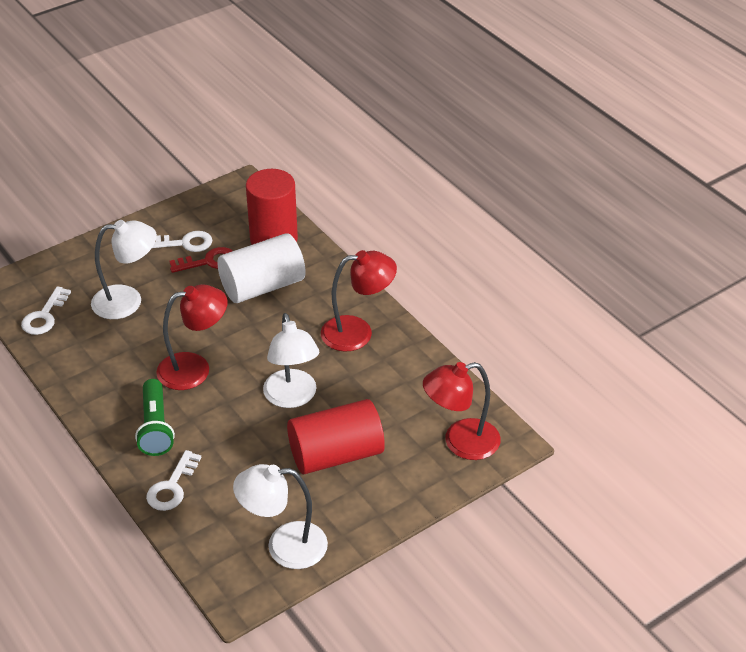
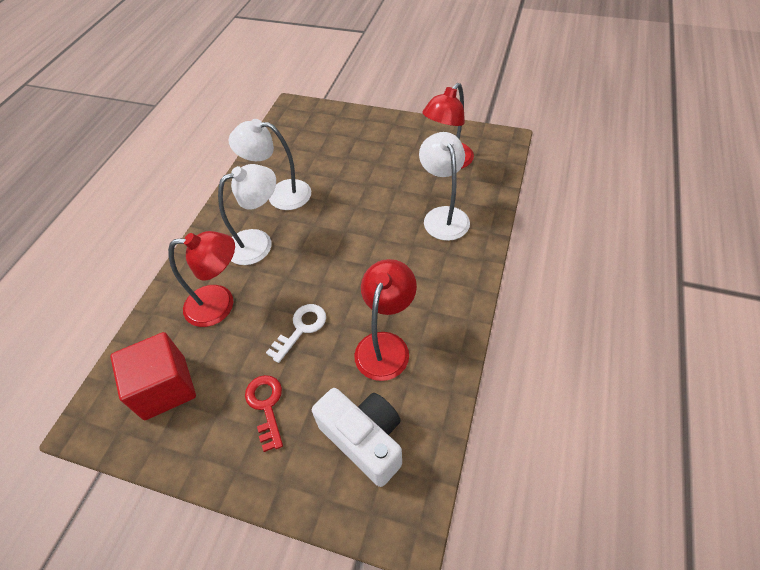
green flashlight: 1 -> 0
red cube: 0 -> 1
red cylinder: 2 -> 0
white camera: 0 -> 1
white cylinder: 1 -> 0
white key: 3 -> 1

